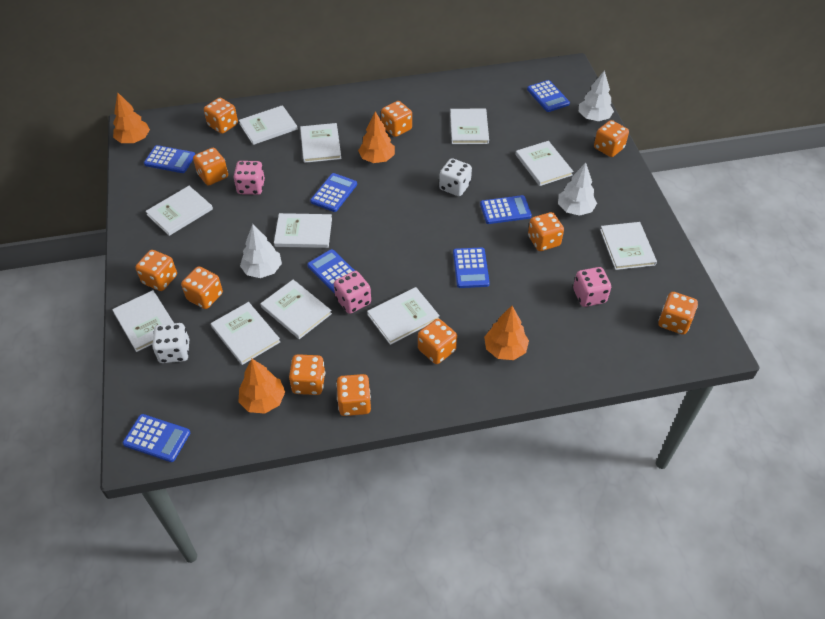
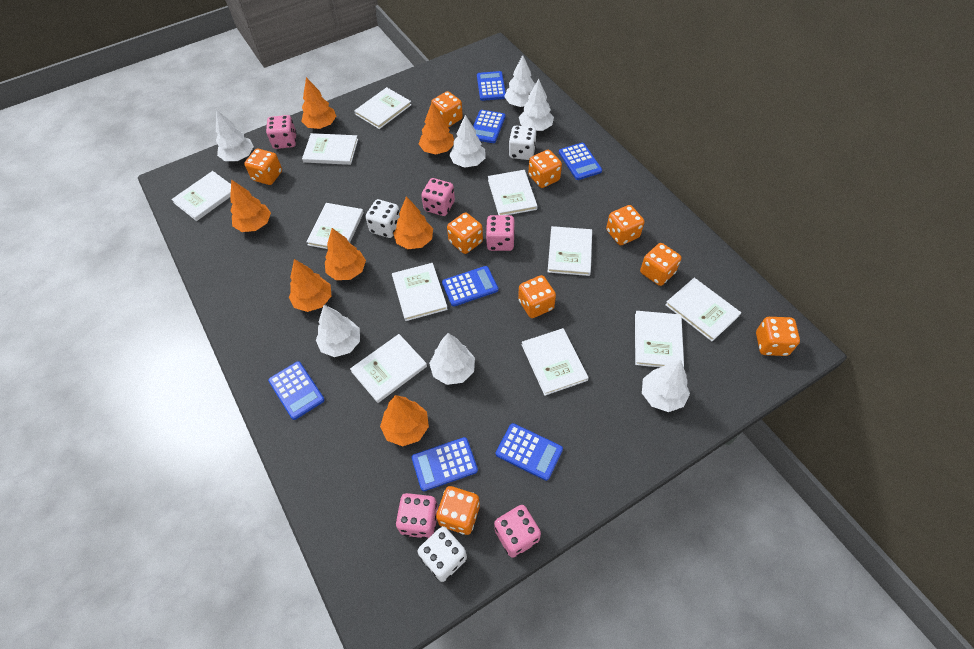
orange dice: 11 -> 9
orange tree: 4 -> 7
pink dice: 3 -> 5
white dice: 2 -> 3
white tree: 3 -> 7

